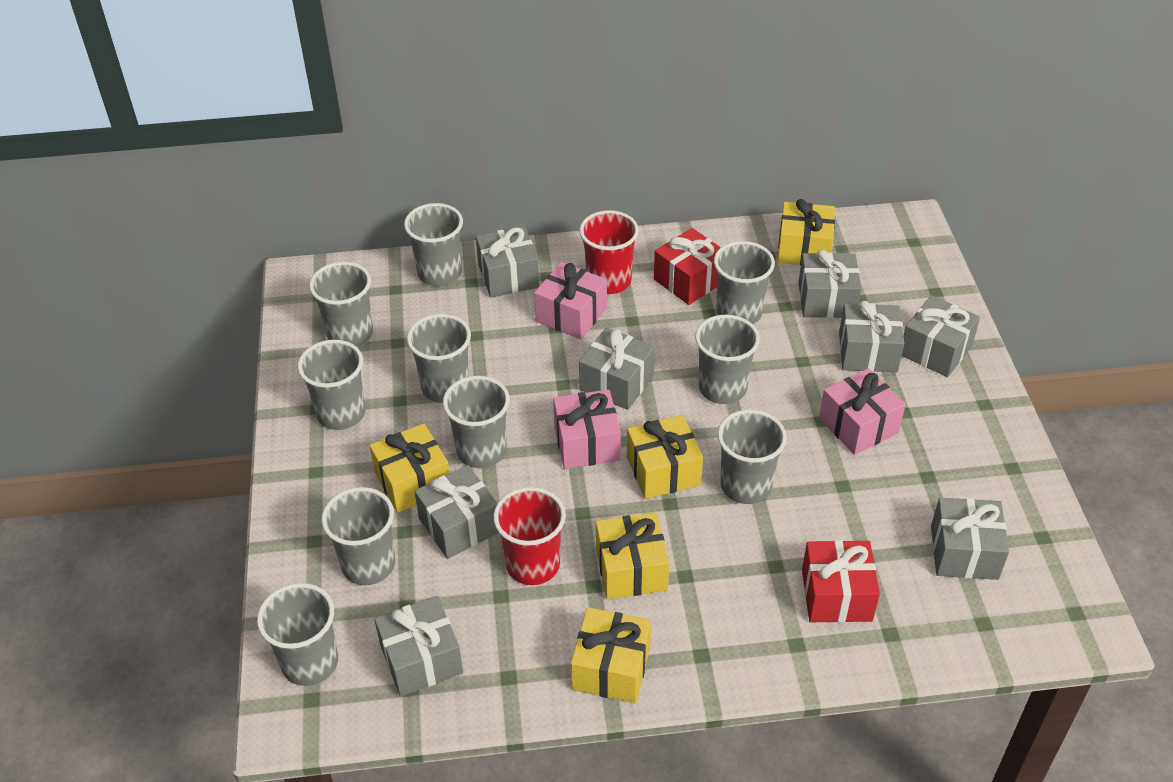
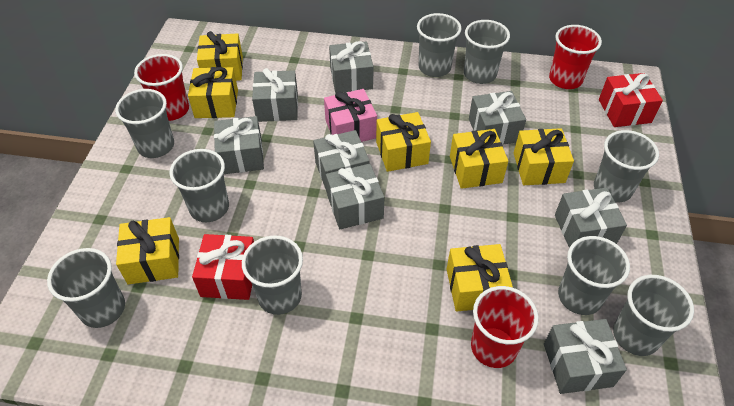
grey cup: 10 -> 9
pink gift: 3 -> 1
red cup: 2 -> 3
yellow gift: 5 -> 7

